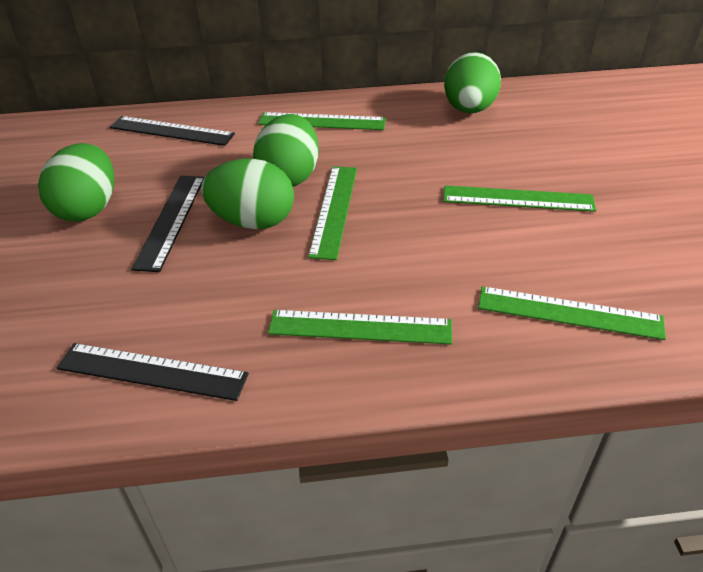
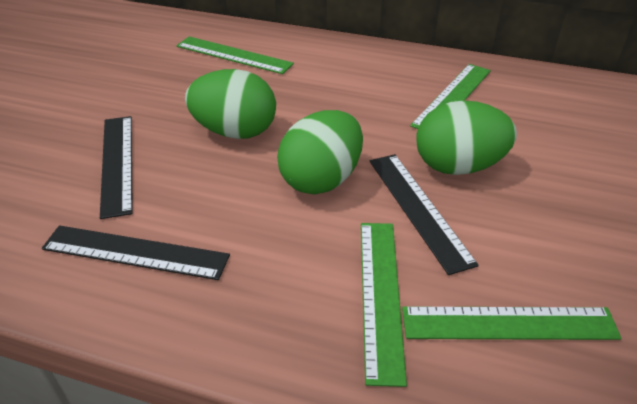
green egg: 4 -> 3
green ruler: 5 -> 4

